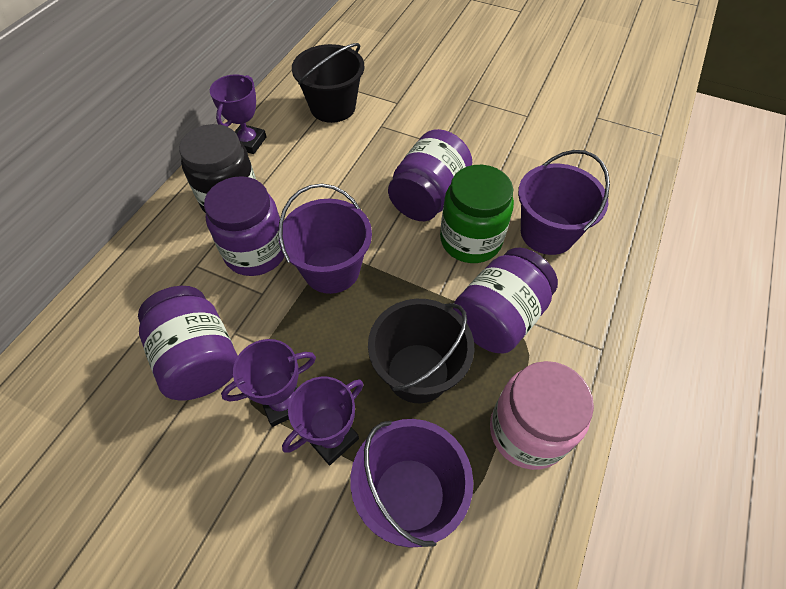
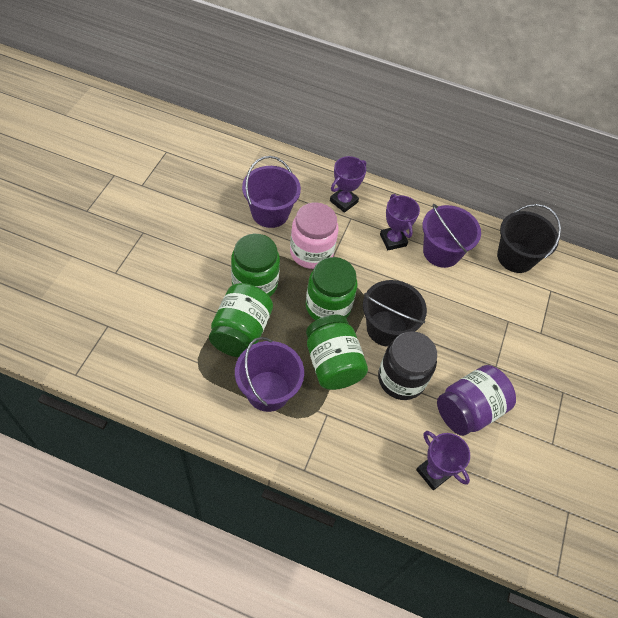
green jar: 1 -> 4
purple jar: 4 -> 1

